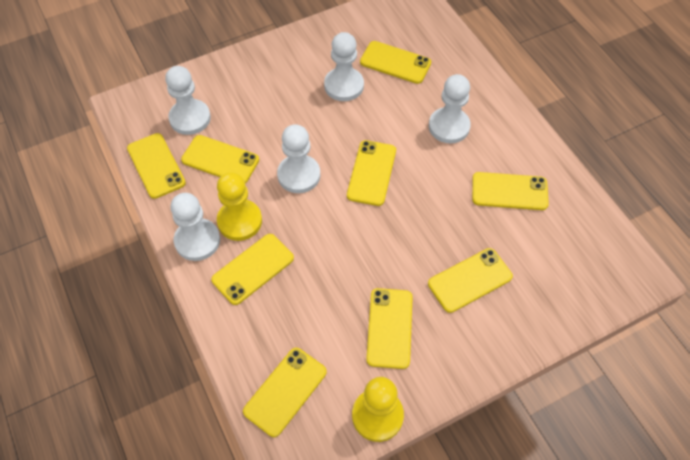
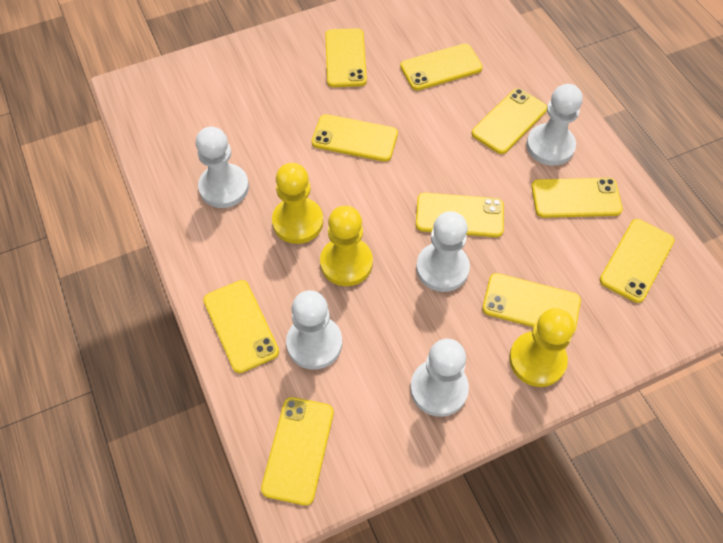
yellow pawn: 2 -> 3
yellow phone: 9 -> 10

